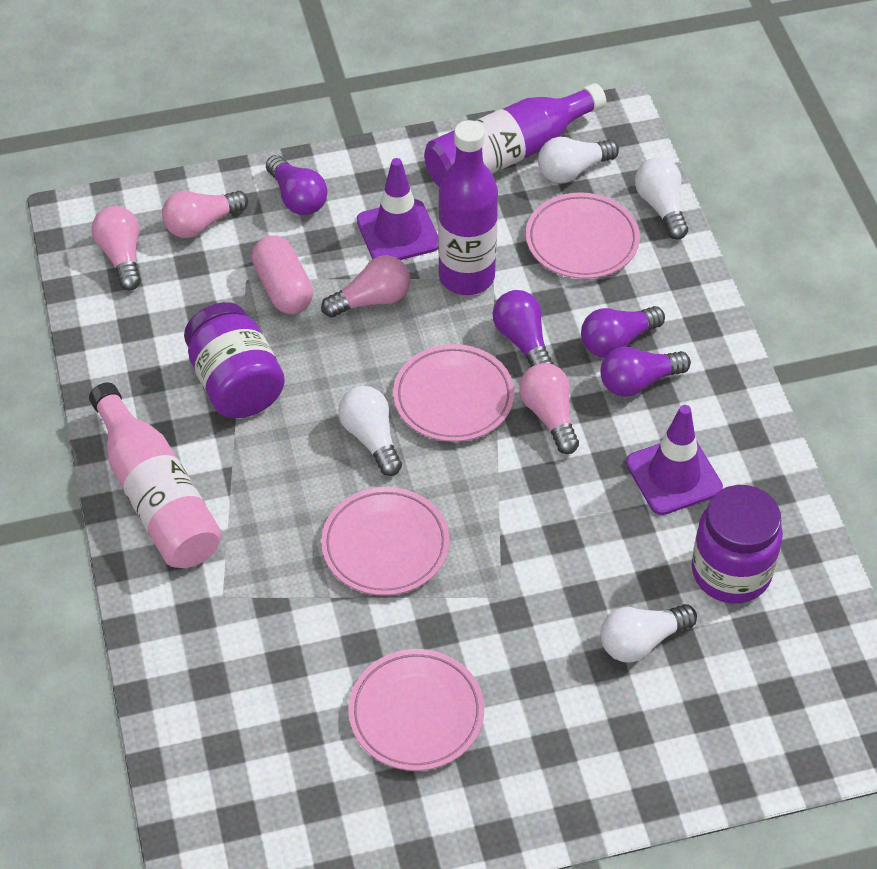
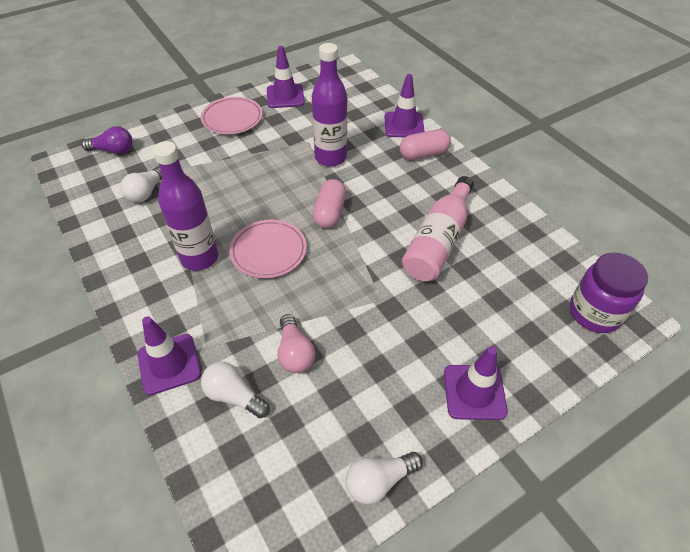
pink capsule: 1 -> 2
pink light bulb: 4 -> 1
pink plate: 4 -> 2
purple jar: 2 -> 1
purple light bulb: 4 -> 1
purple traffic cone: 2 -> 4
white light bulb: 4 -> 3

